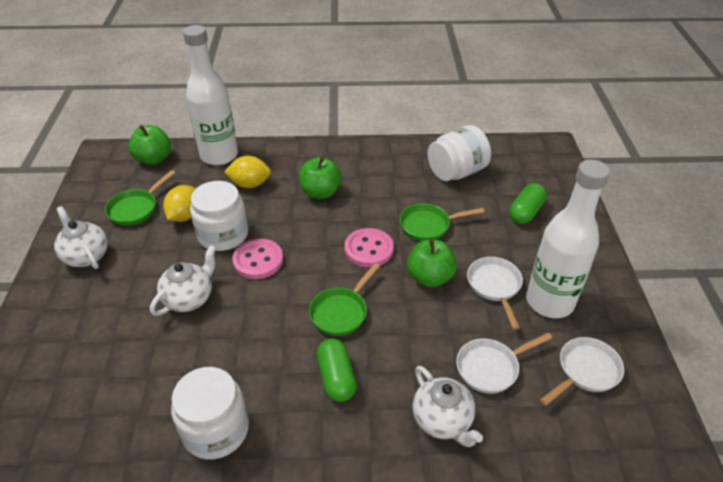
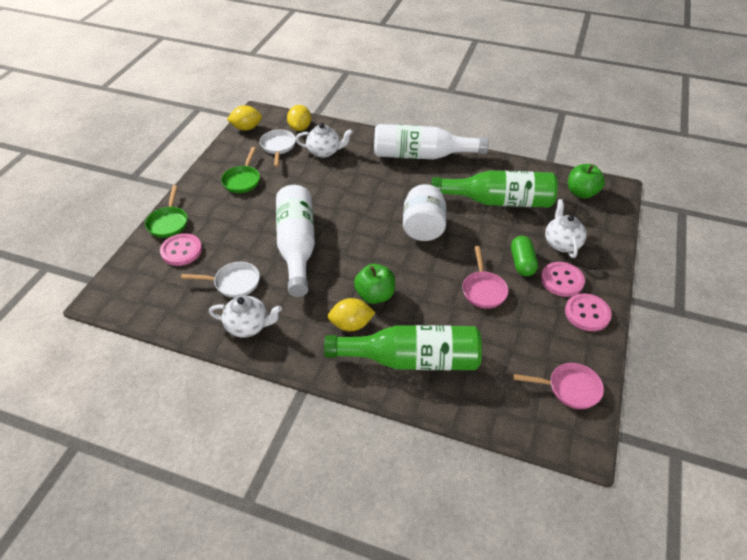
green apple: 3 -> 2
green bottle: 0 -> 2
green capsule: 2 -> 1
green pan: 3 -> 2
pink button: 2 -> 3
pink pan: 0 -> 2
white jar: 3 -> 1
white pan: 3 -> 2
yellow lemon: 2 -> 3

